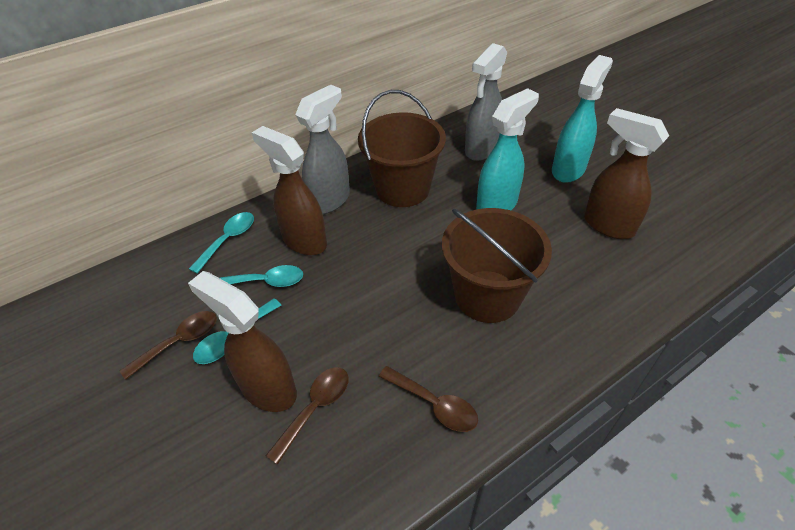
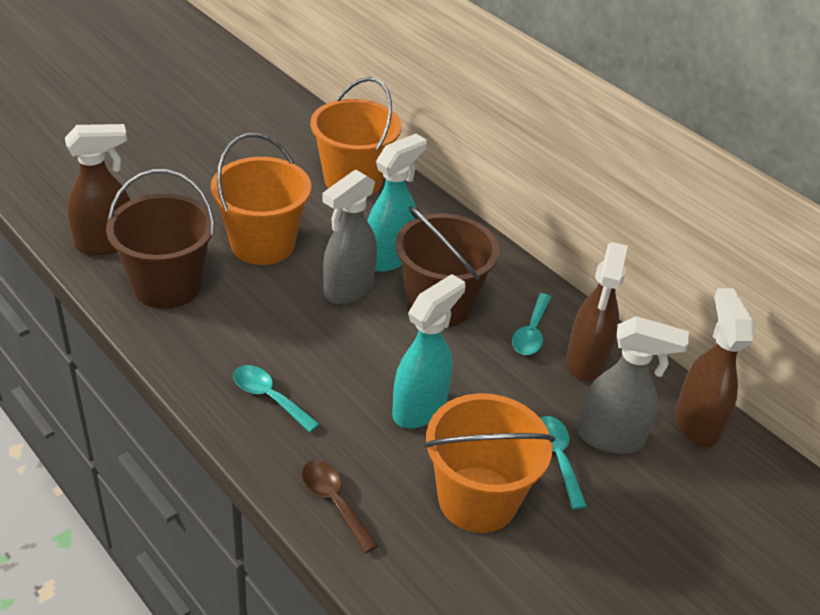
brown spoon: 3 -> 1
orange bucket: 0 -> 3

